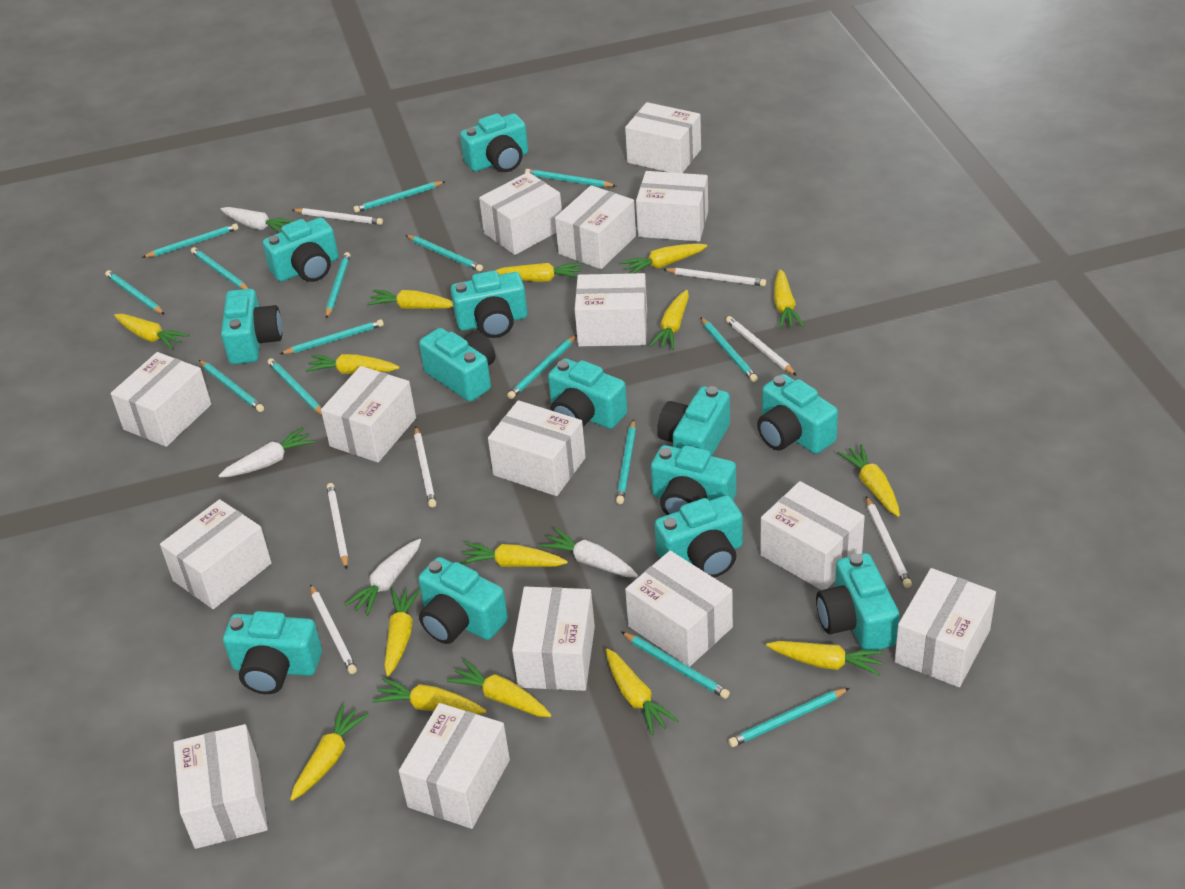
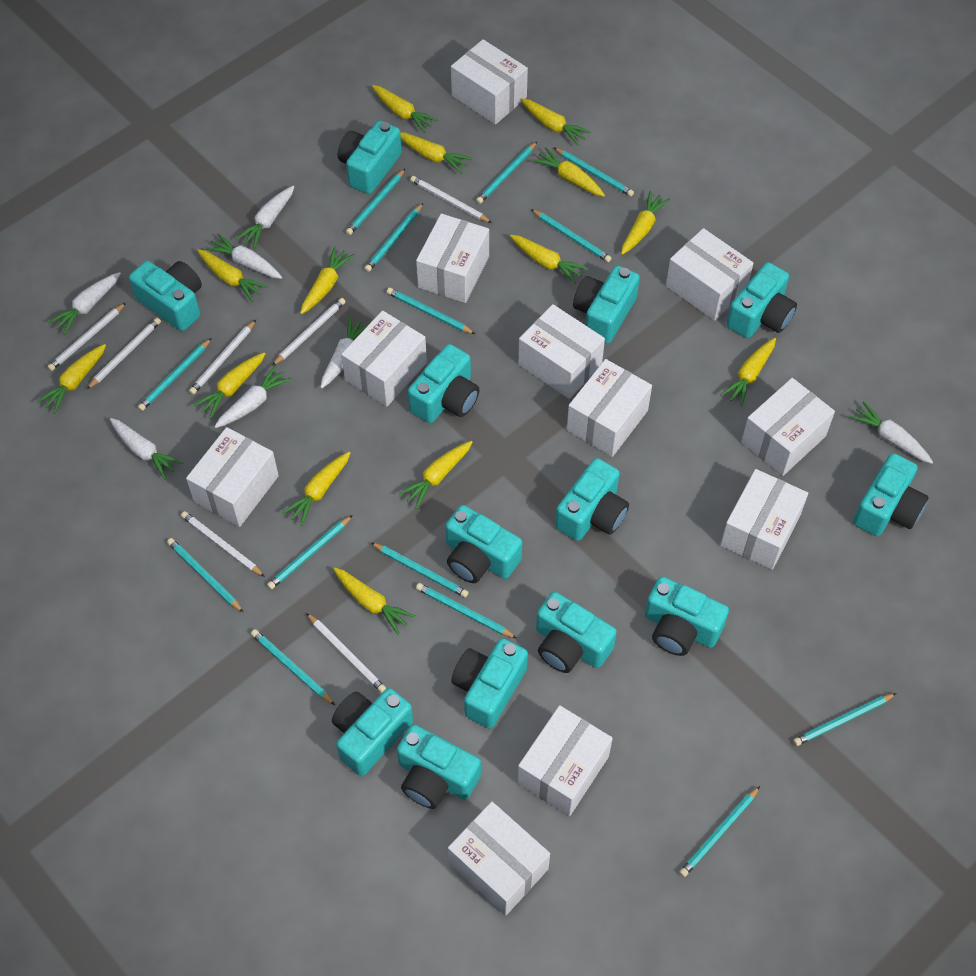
turquoise pencil: 15 -> 14
white box: 15 -> 11
white carrot: 4 -> 7
yellow carrot: 15 -> 14

